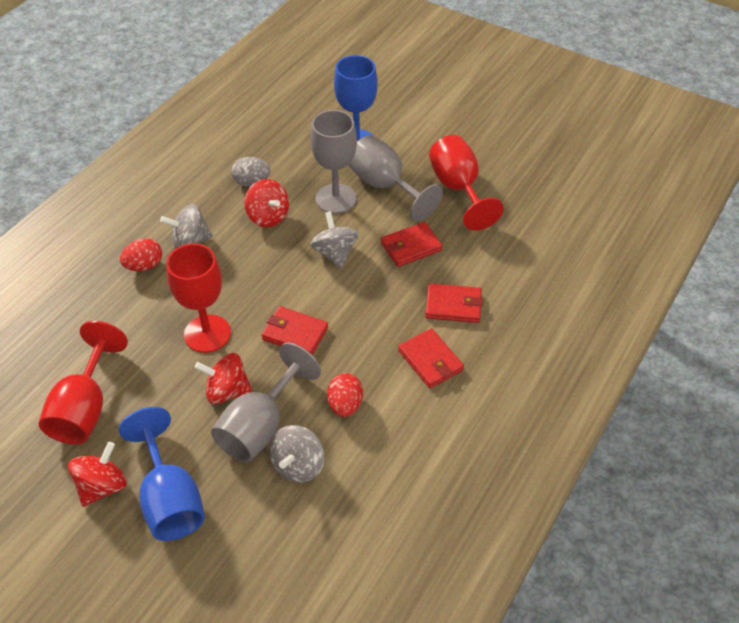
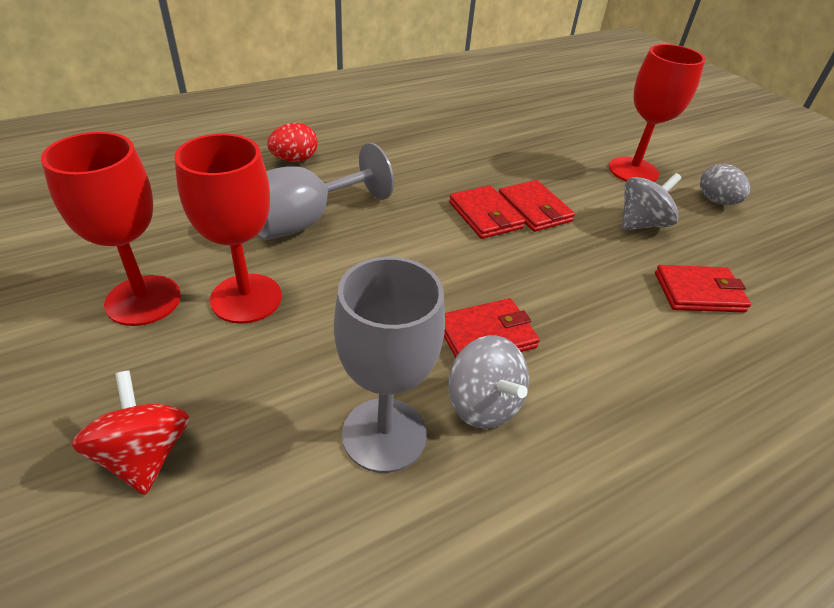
blue goblet: 2 -> 0
grey goblet: 3 -> 2
grey spinning top: 3 -> 2
red egg: 2 -> 1
red spinning top: 3 -> 1

